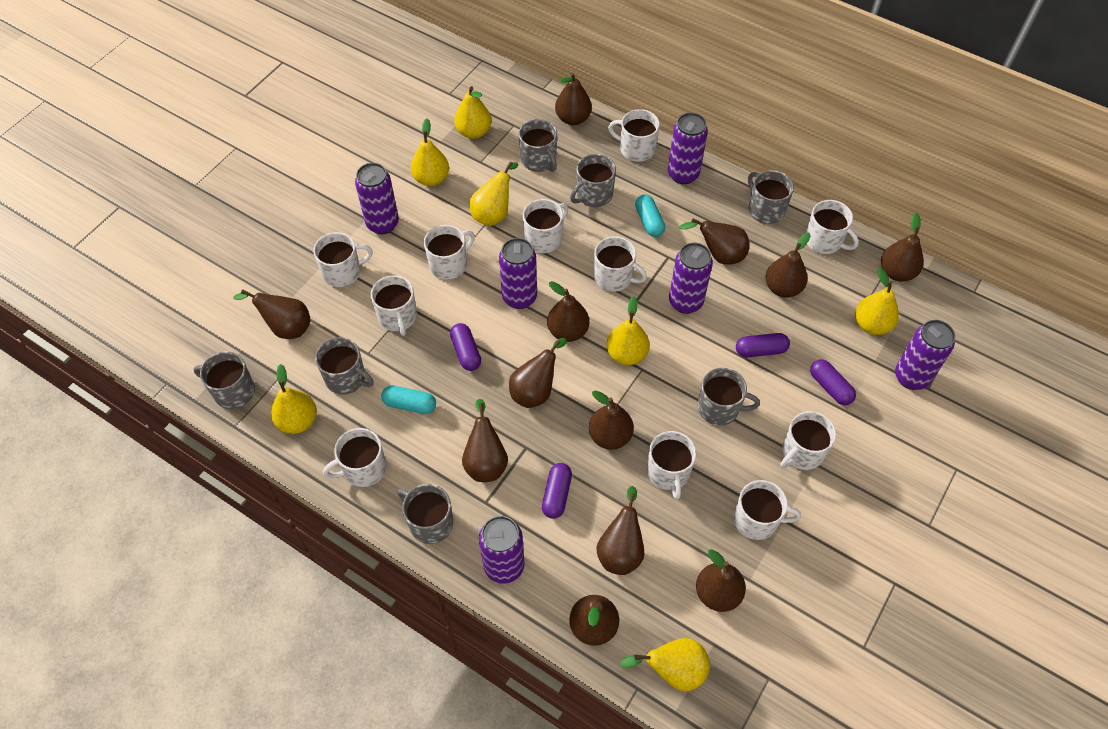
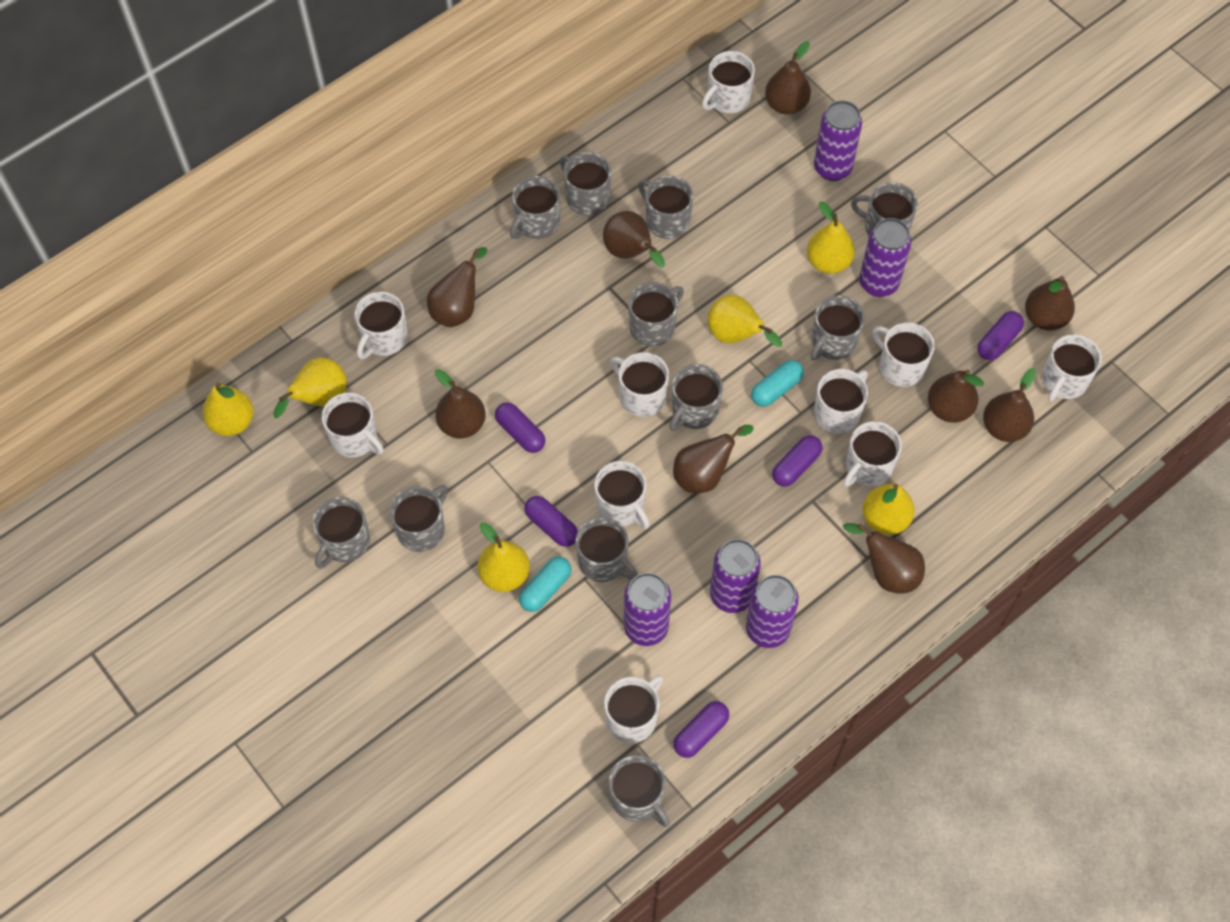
brown pear: 12 -> 9
grey mug: 7 -> 11
purple can: 6 -> 5
purple capsule: 4 -> 5
white mug: 11 -> 10
yellow pear: 7 -> 6

